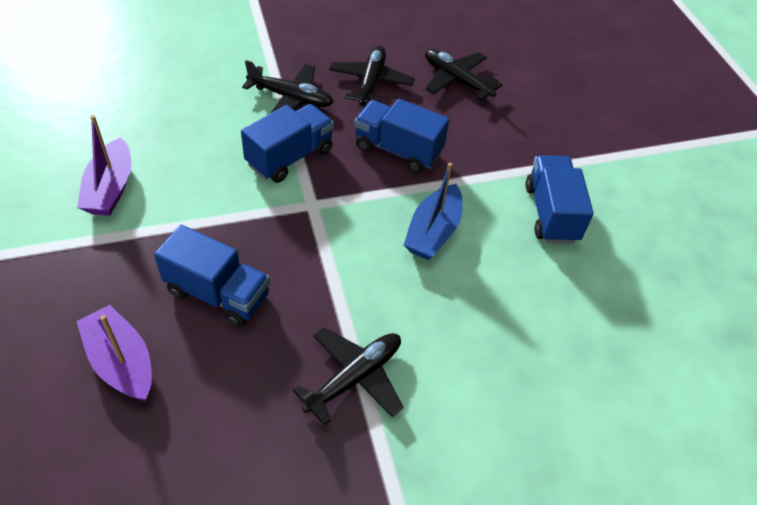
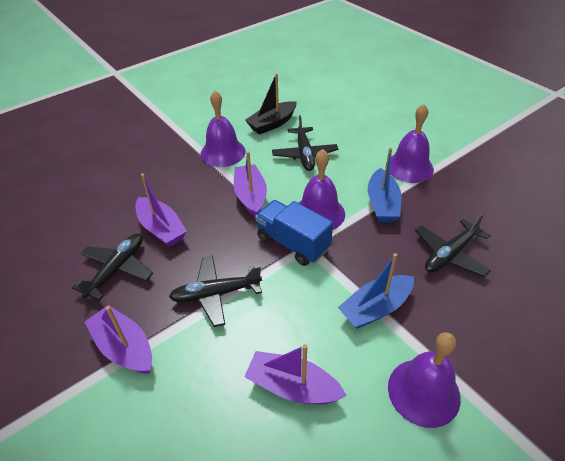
black boat: 0 -> 1
blue boat: 1 -> 2
blue truck: 4 -> 1
purple bell: 0 -> 4
purple boat: 2 -> 4

